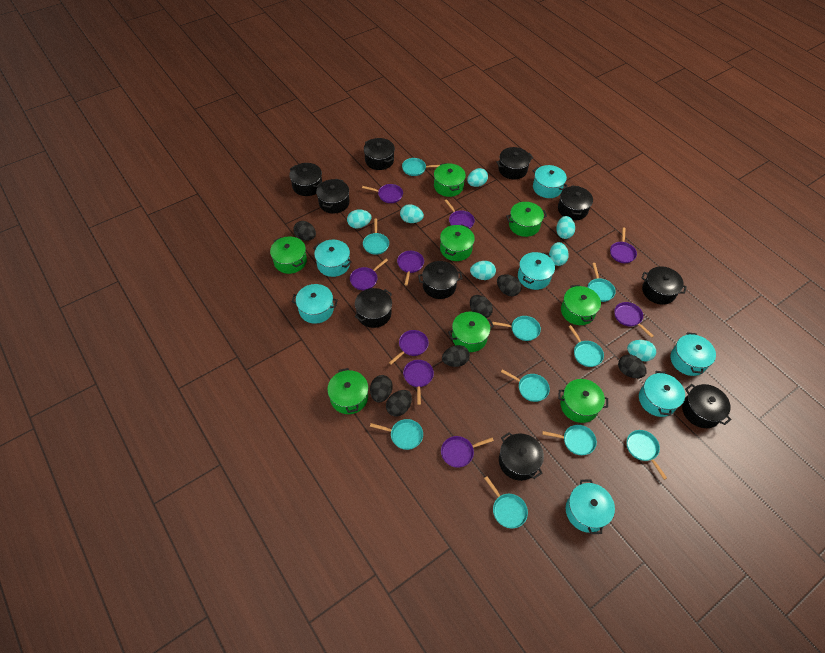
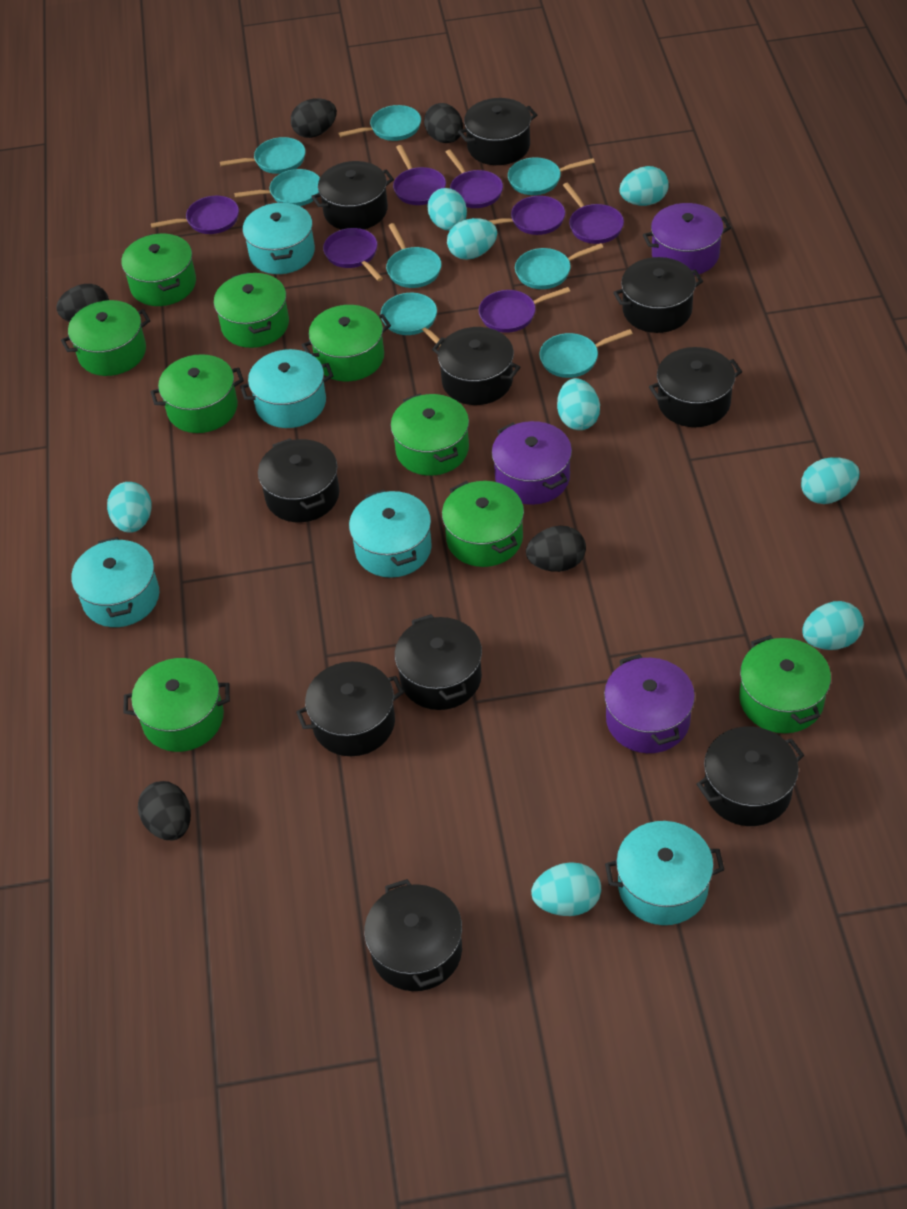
black egg: 7 -> 5
green pot: 8 -> 9
purple pan: 9 -> 7
purple pot: 0 -> 3
turquoise egg: 7 -> 8
turquoise pan: 10 -> 8
turquoise pot: 7 -> 5

